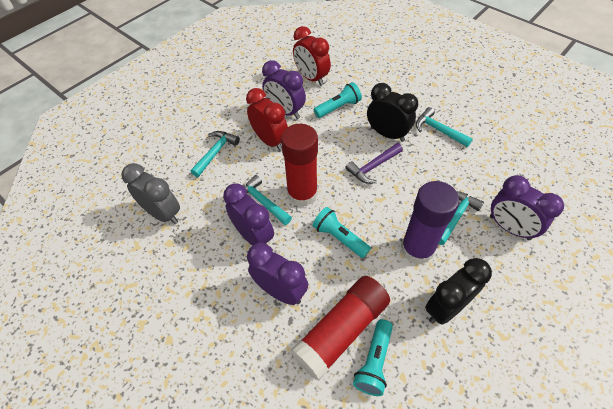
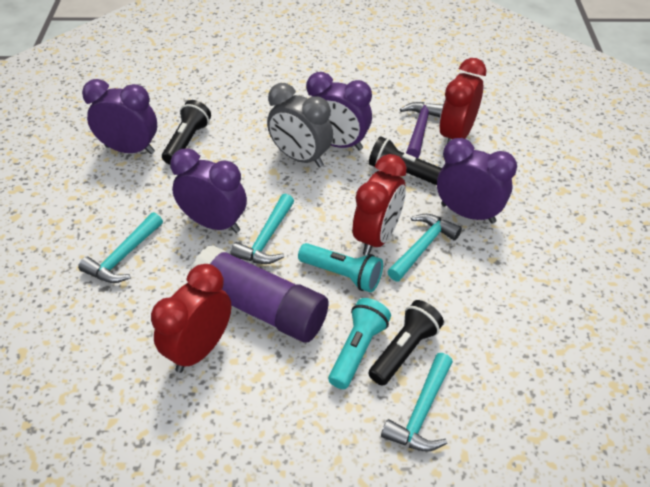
black clock: 2 -> 0
black flashlight: 0 -> 3
red clock: 2 -> 3
red glue stick: 2 -> 0
turquoise flashlight: 3 -> 2

